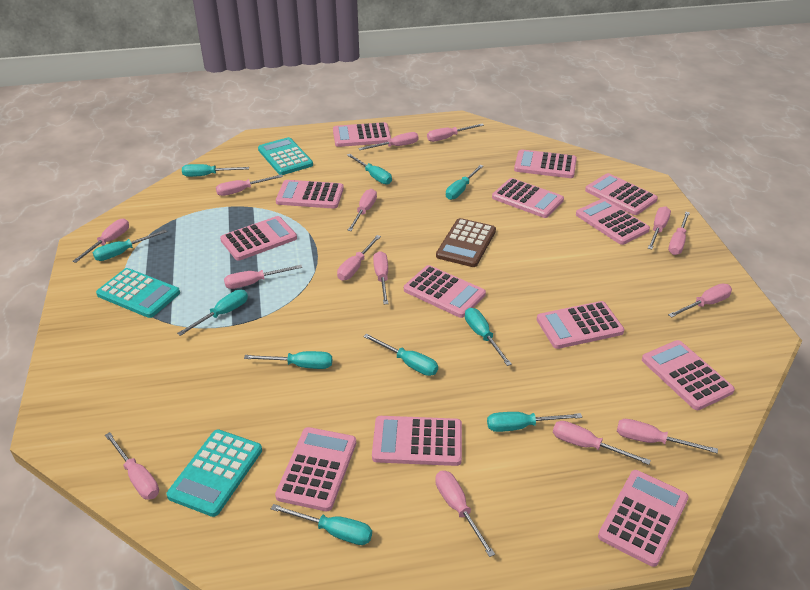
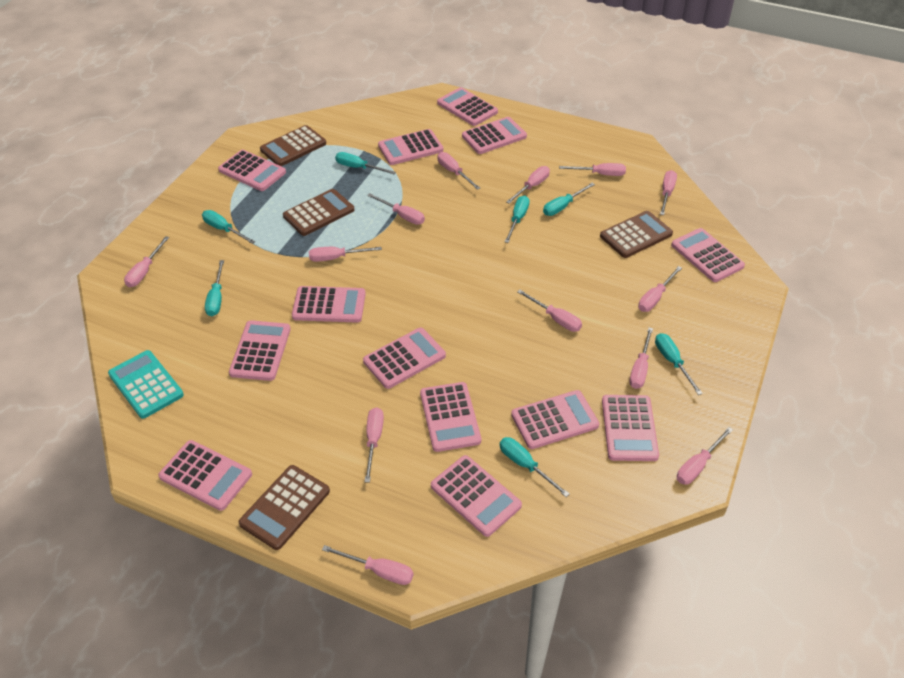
brown calculator: 1 -> 4
pink screwdriver: 15 -> 13
turquoise calculator: 3 -> 1
turquoise screwdriver: 10 -> 7

